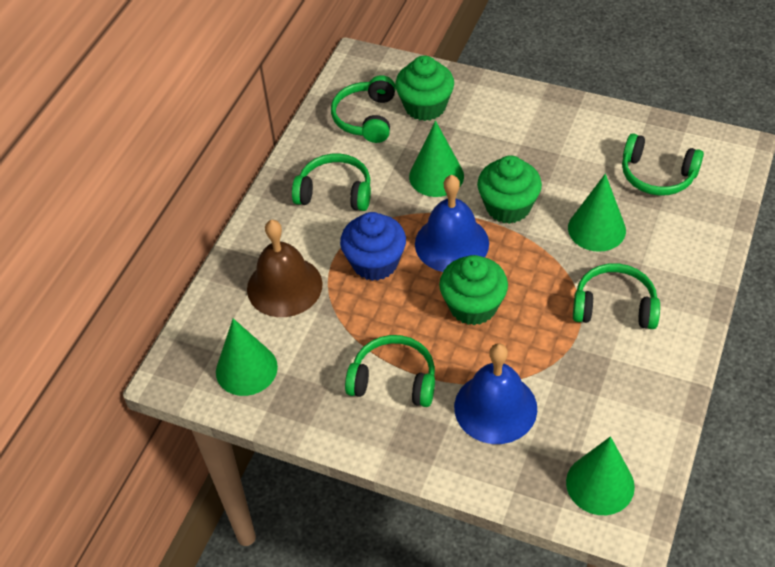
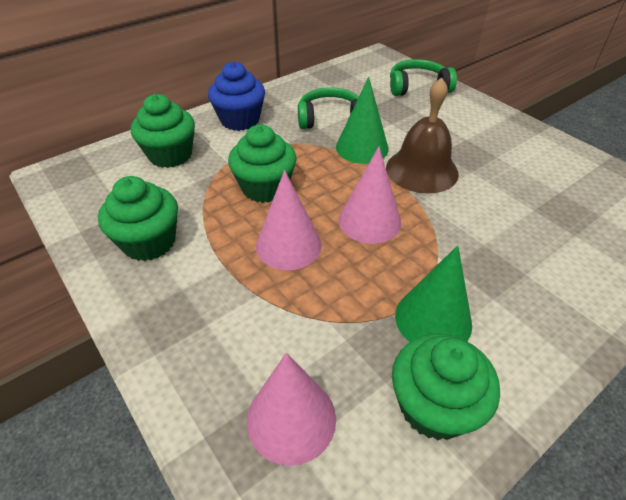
blue bell: 2 -> 0
green cone: 4 -> 2
green cupcake: 3 -> 4
green headphones: 5 -> 2
pink cone: 0 -> 3

